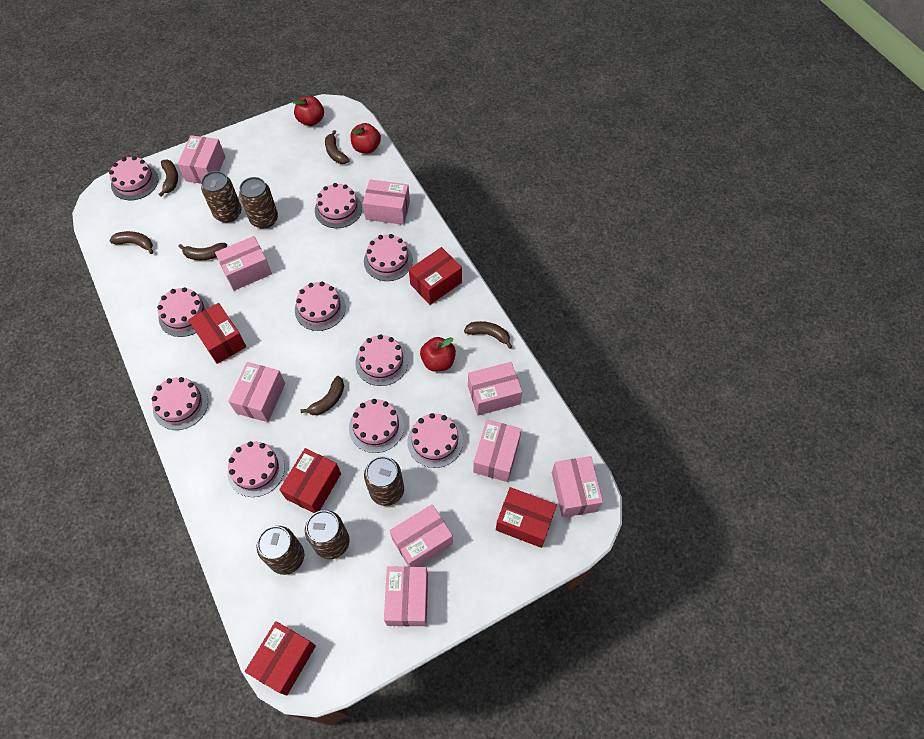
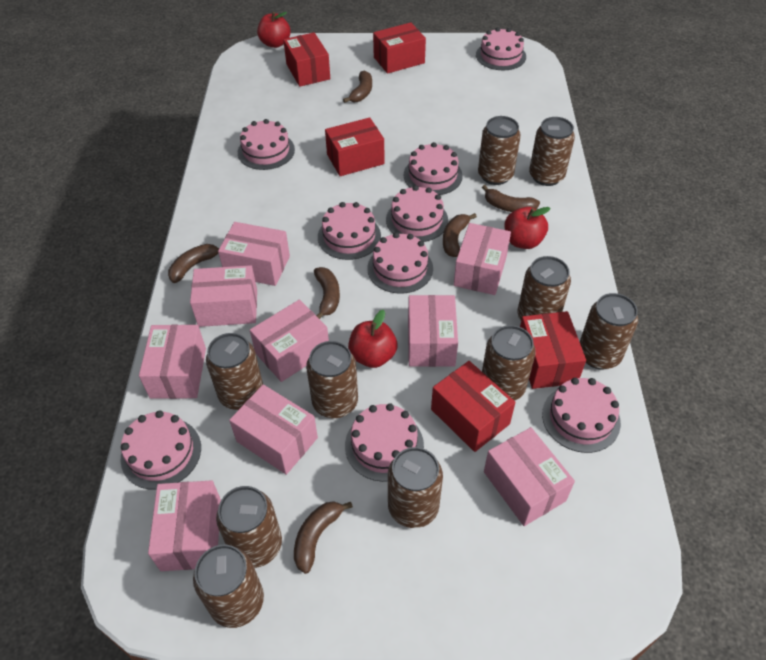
brown can: 5 -> 10
pink cake: 10 -> 9

